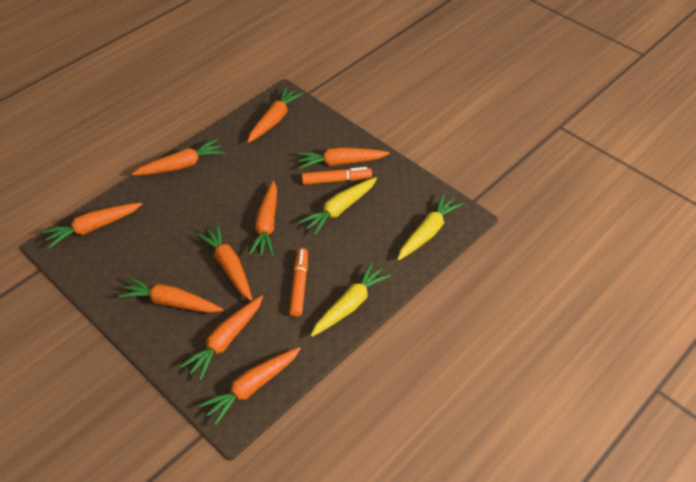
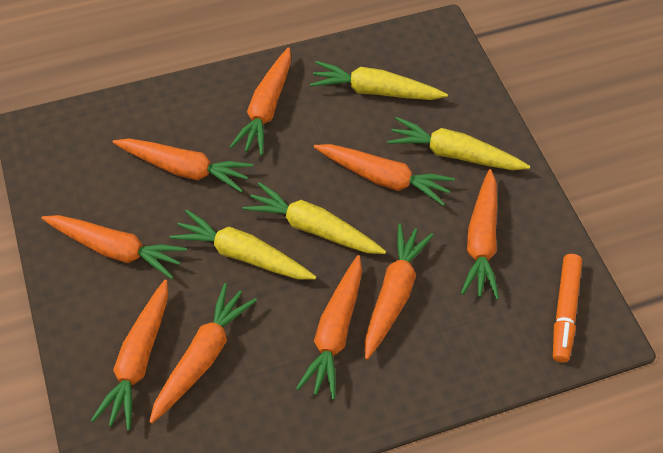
orange marker: 2 -> 1
yellow carrot: 3 -> 4

